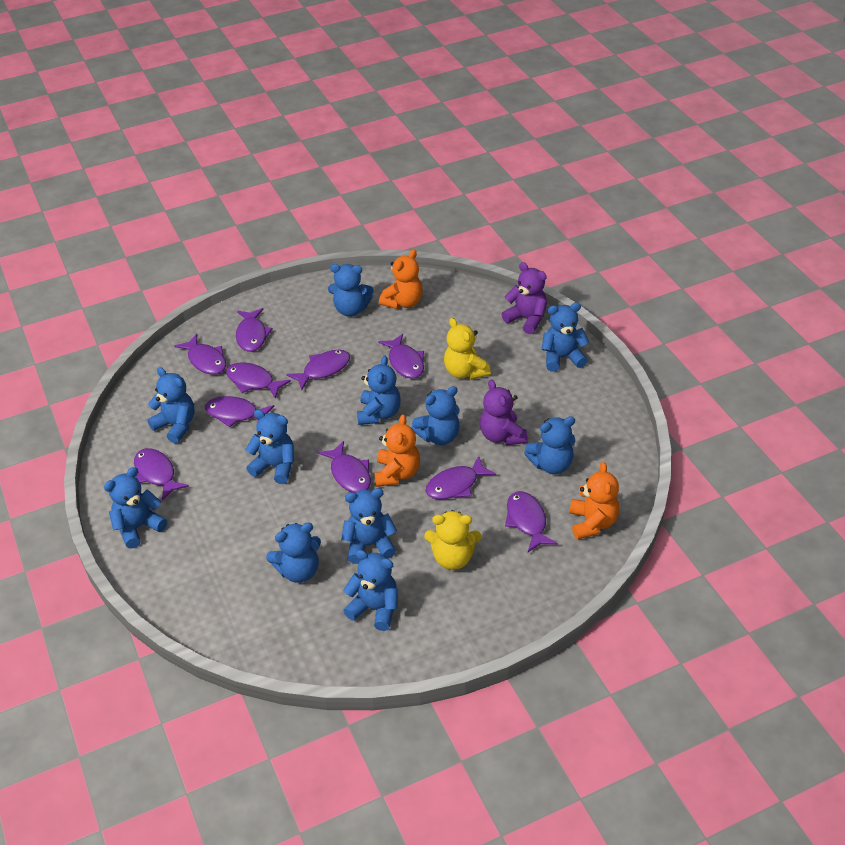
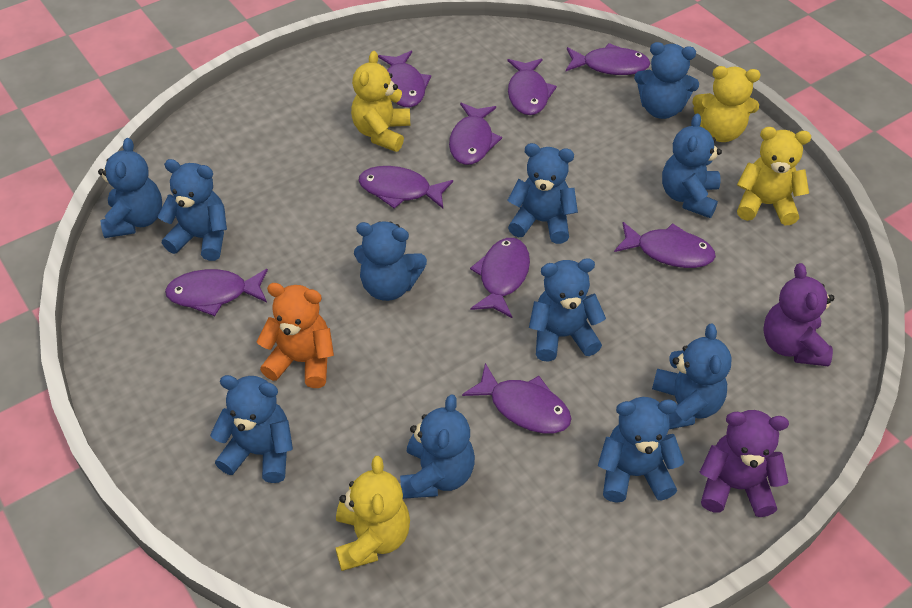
orange teddy bear: 3 -> 1
purple fish: 10 -> 9
yellow teddy bear: 2 -> 4

